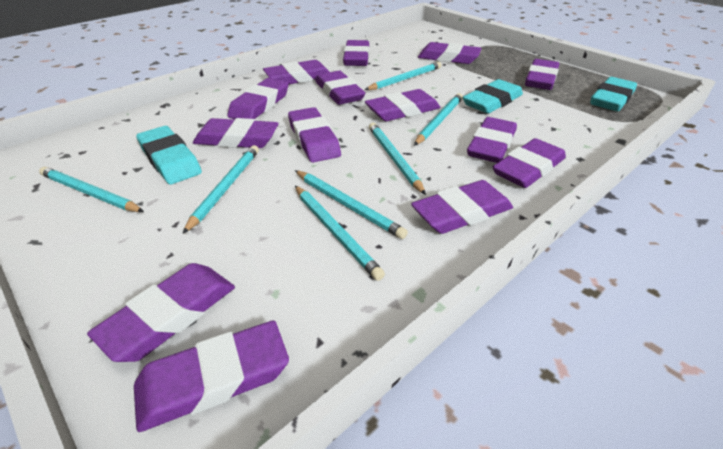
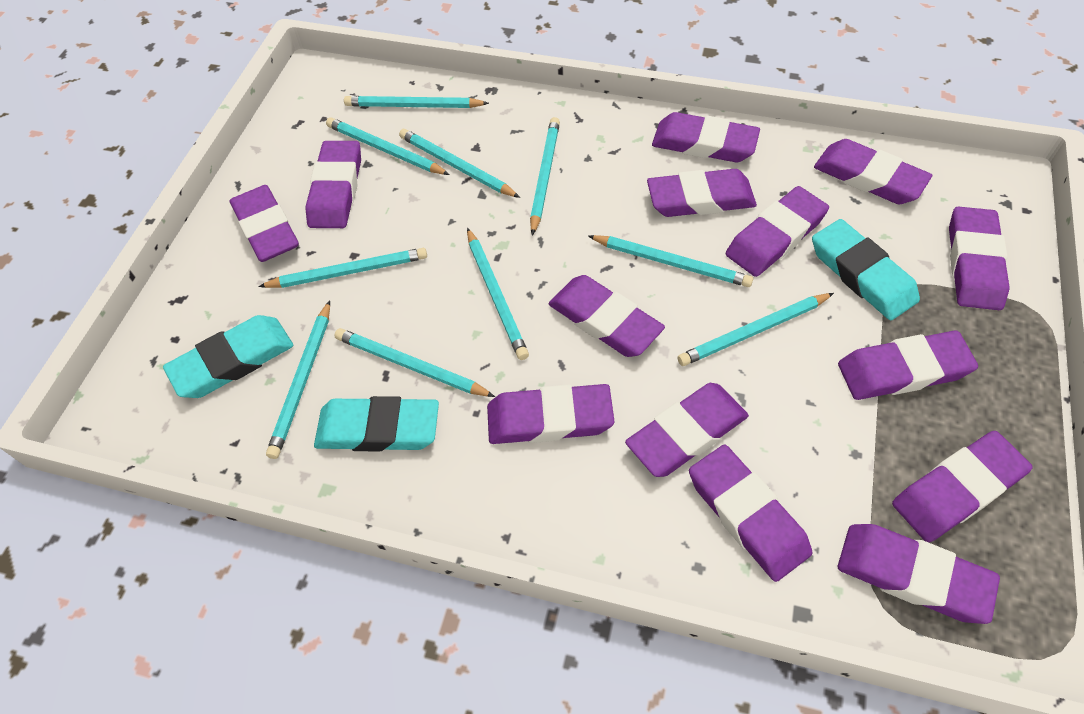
turquoise pencil: 7 -> 10

